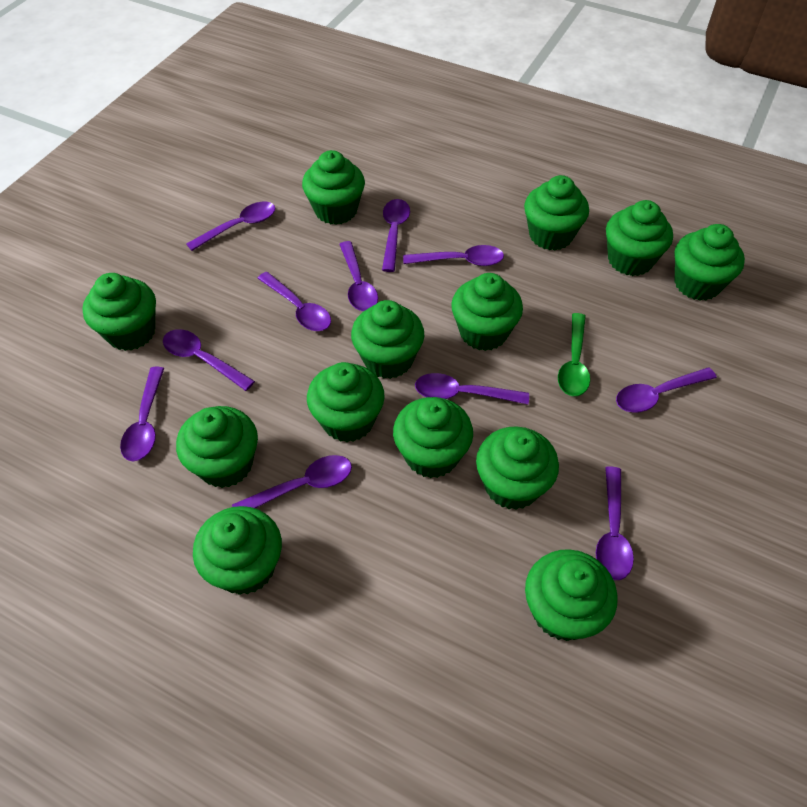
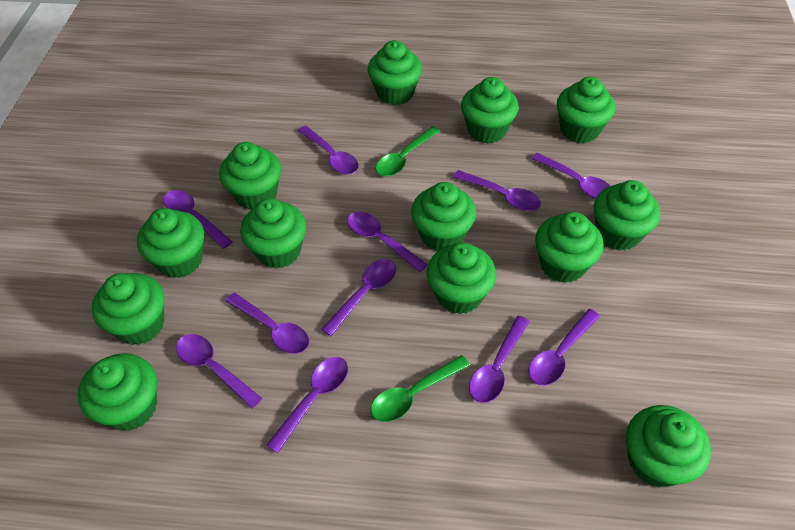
green spoon: 1 -> 2

